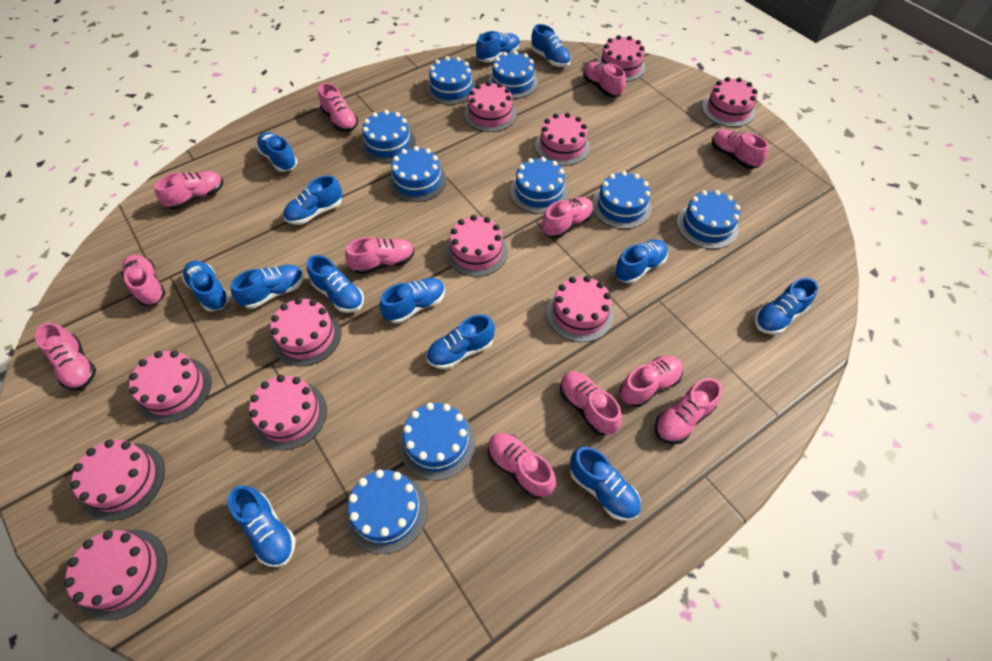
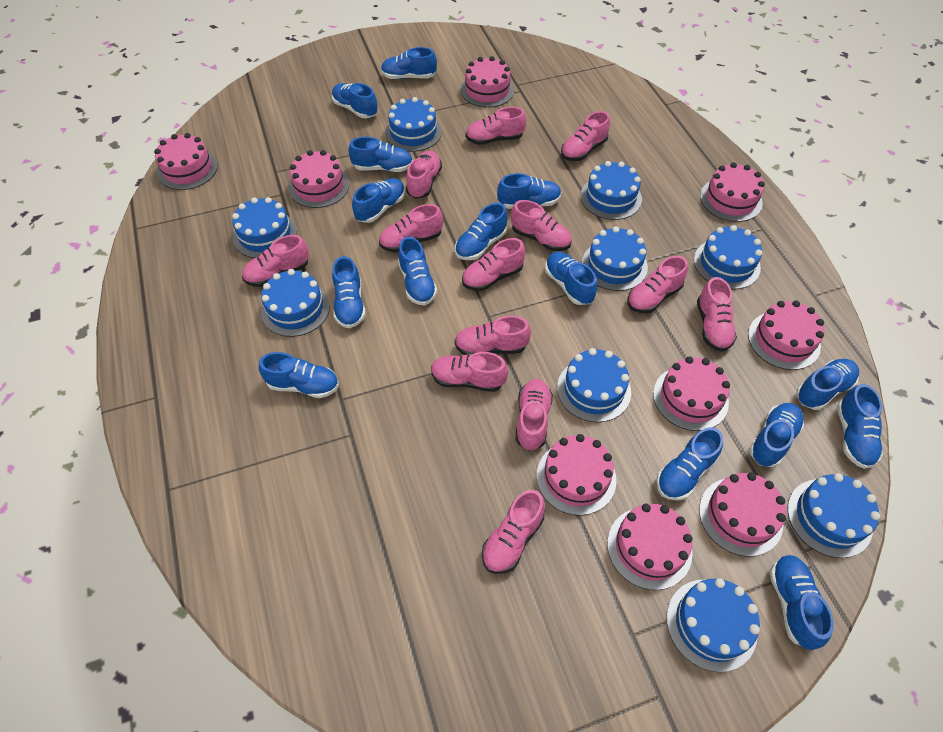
blue shoe: 13 -> 15
pink cake: 11 -> 9
pink shoe: 12 -> 13

